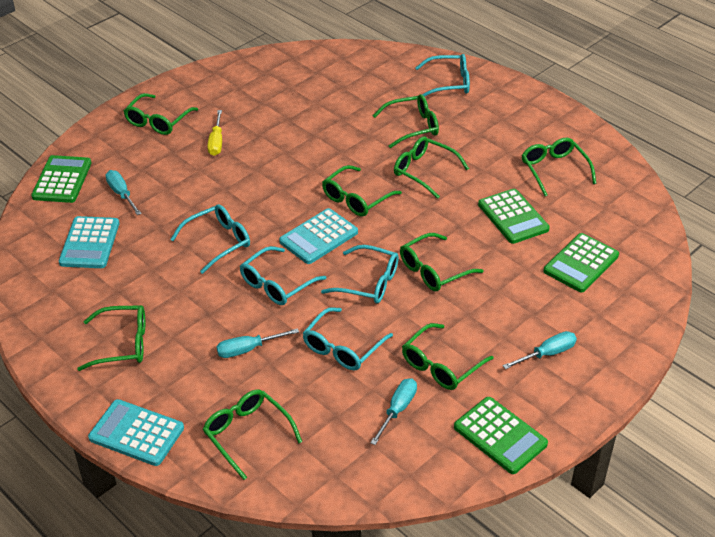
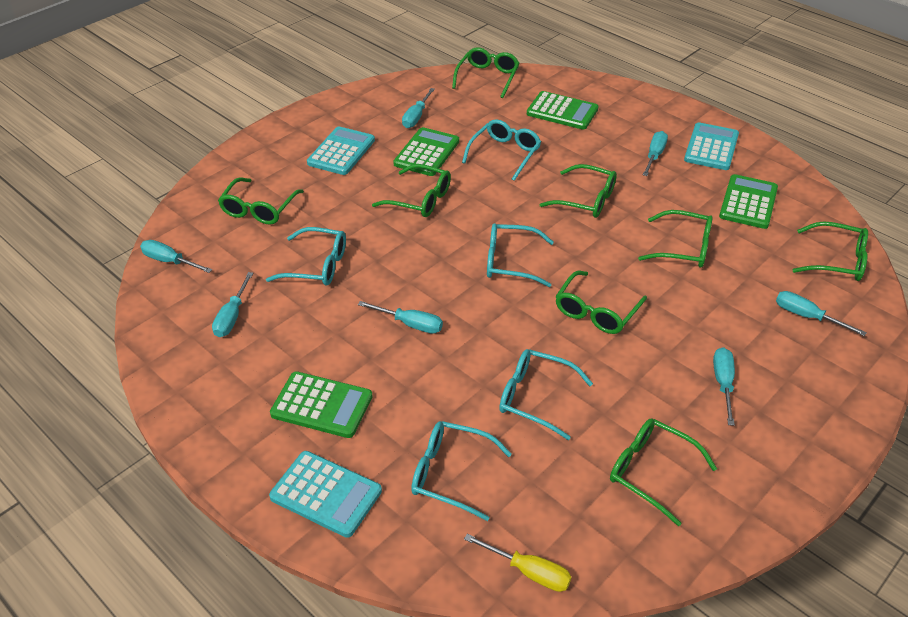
green glasses: 9 -> 8
turquoise screwdriver: 4 -> 7

